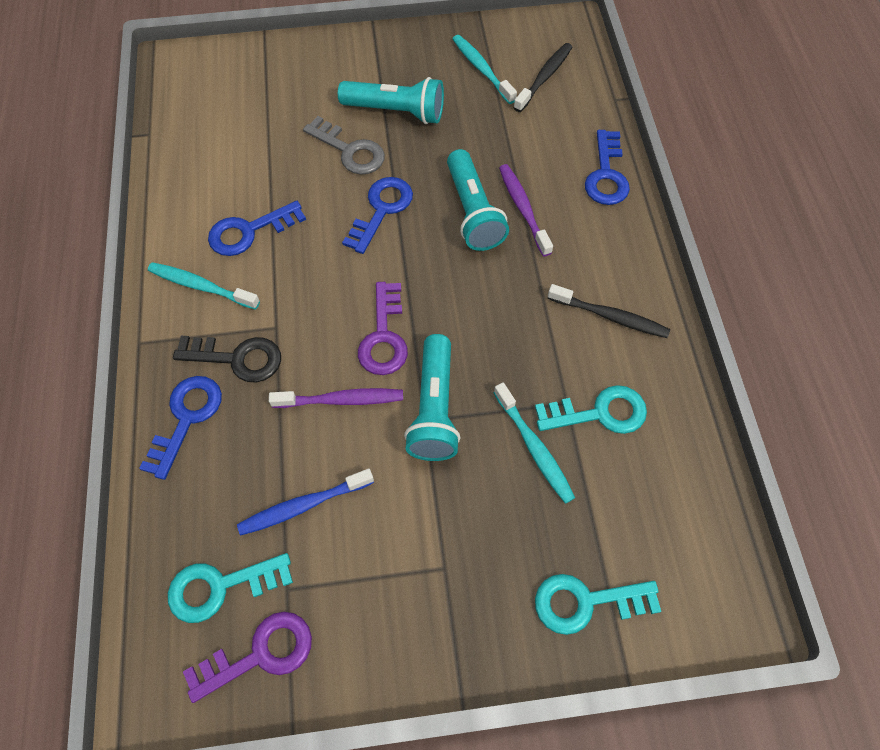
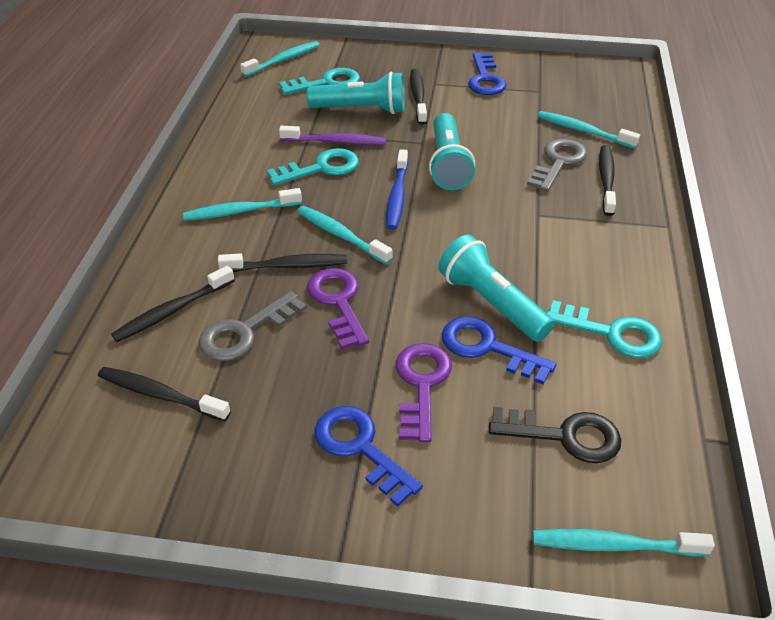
black toothbrush: 2 -> 5
blue key: 4 -> 3
grey key: 1 -> 2
purple toothbrush: 2 -> 1
turquoise toothbrush: 3 -> 5

